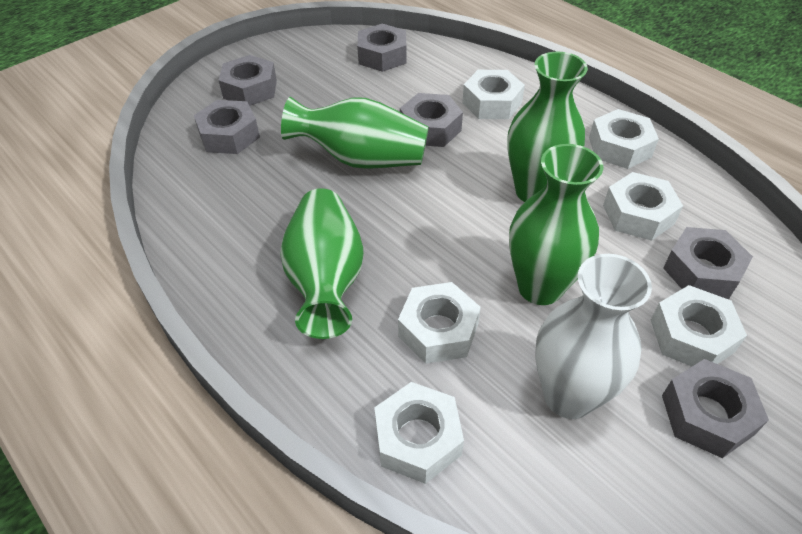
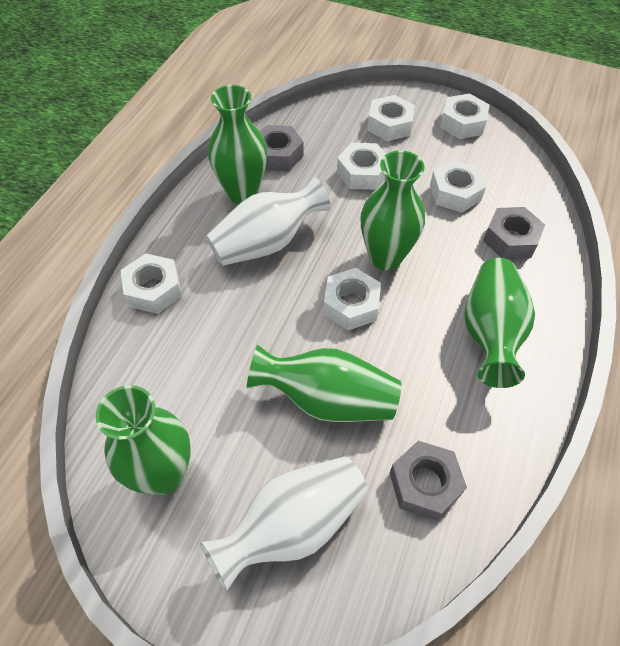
green vase: 4 -> 5
grey nut: 6 -> 3
white vase: 1 -> 2

